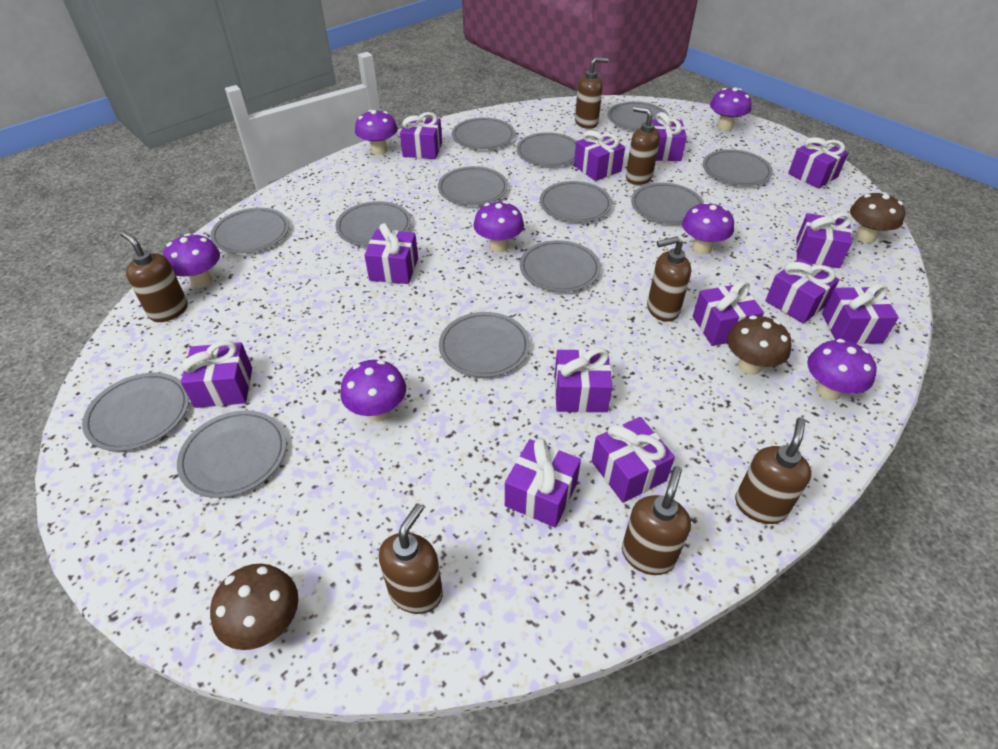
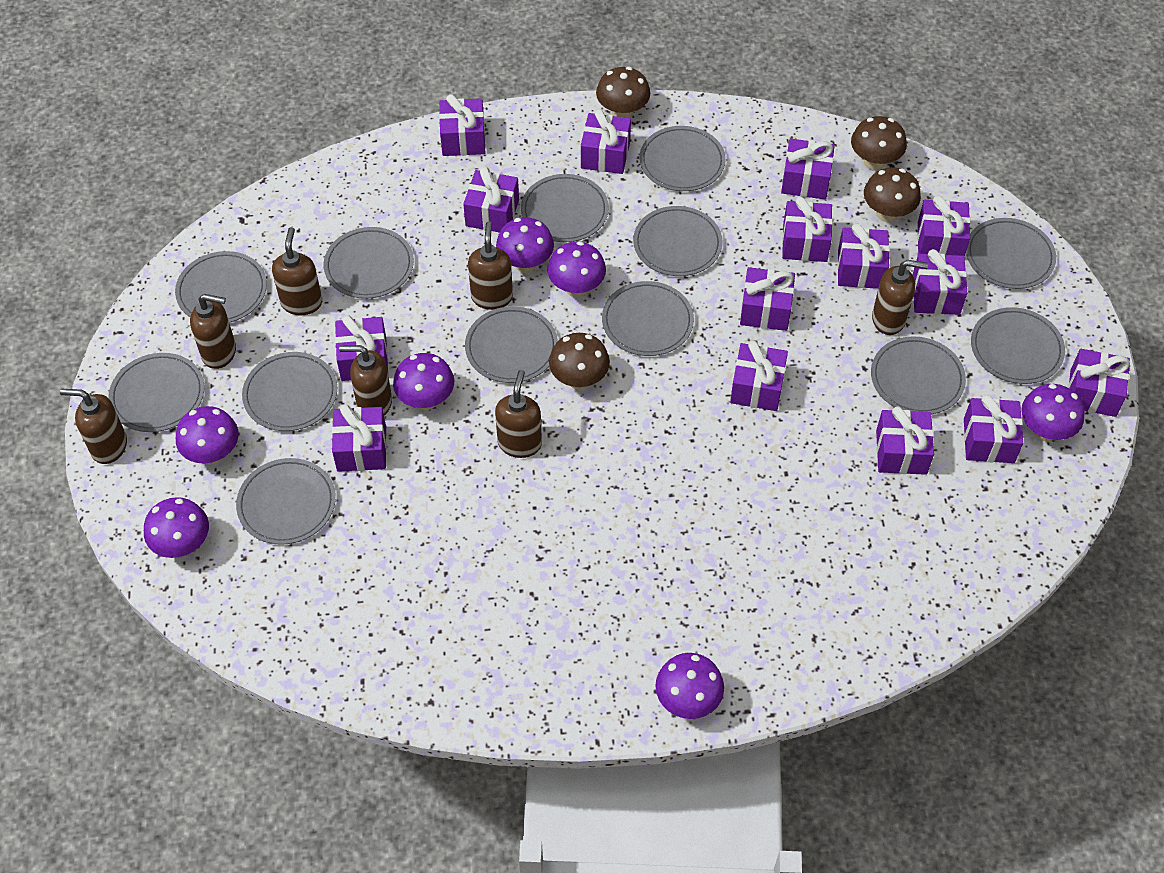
brown mushroom: 3 -> 4
purple gift: 13 -> 15

